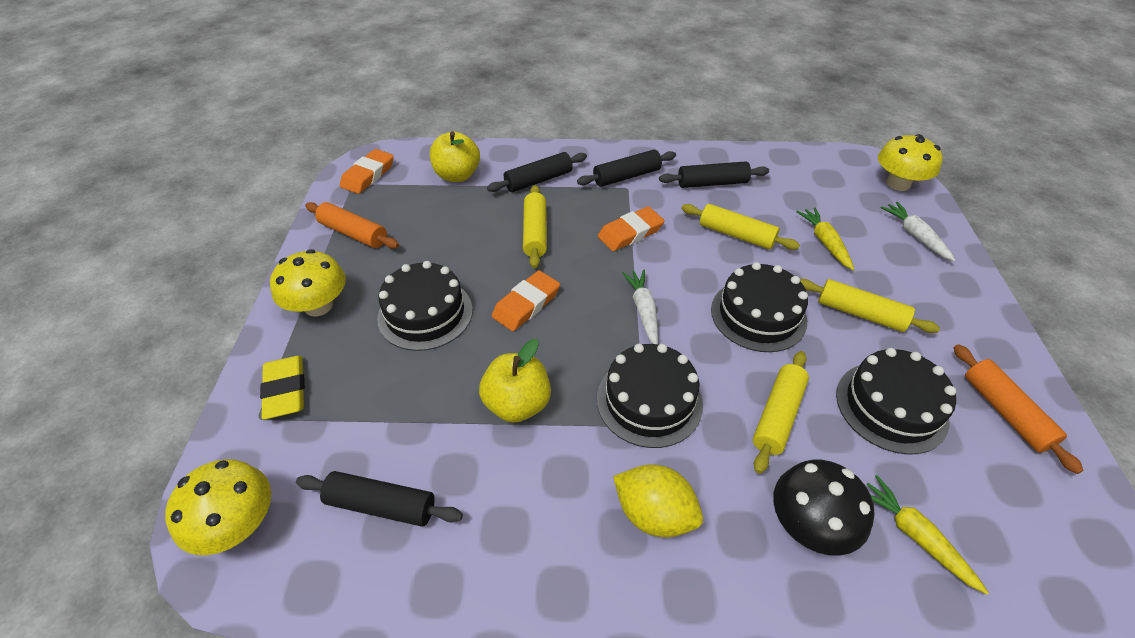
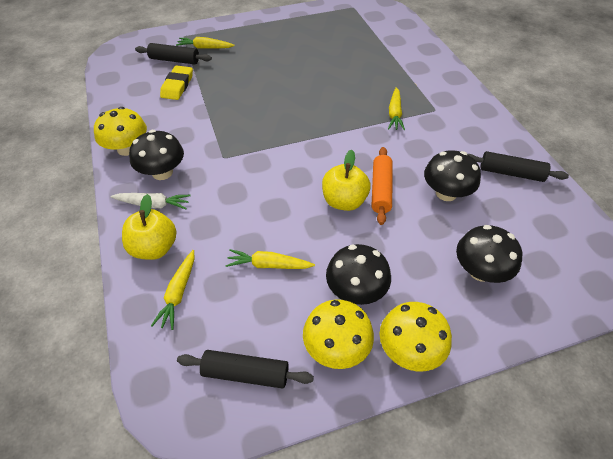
black cake: 4 -> 0
black mushroom: 1 -> 4
black rolling pin: 4 -> 3
orange eraser: 3 -> 0
orange rolling pin: 2 -> 1
white carrot: 2 -> 1
yellow carrot: 2 -> 4
yellow lemon: 1 -> 0
yellow rolling pin: 4 -> 0

